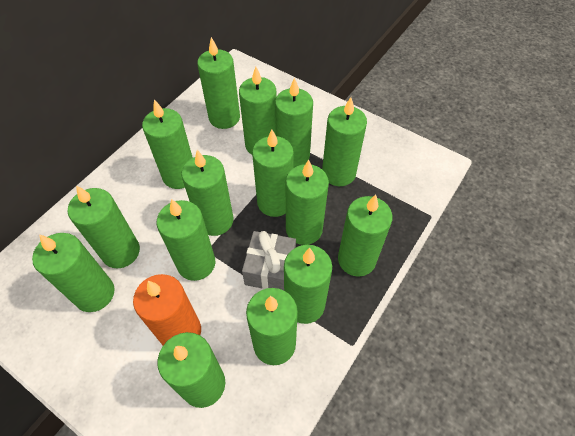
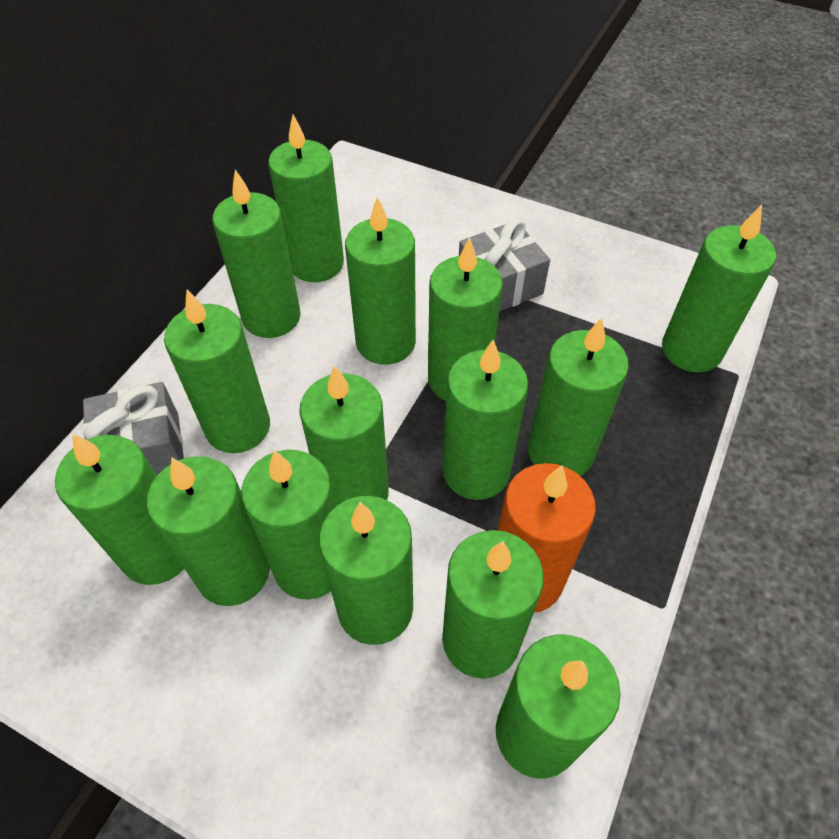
grey gift: 1 -> 2

